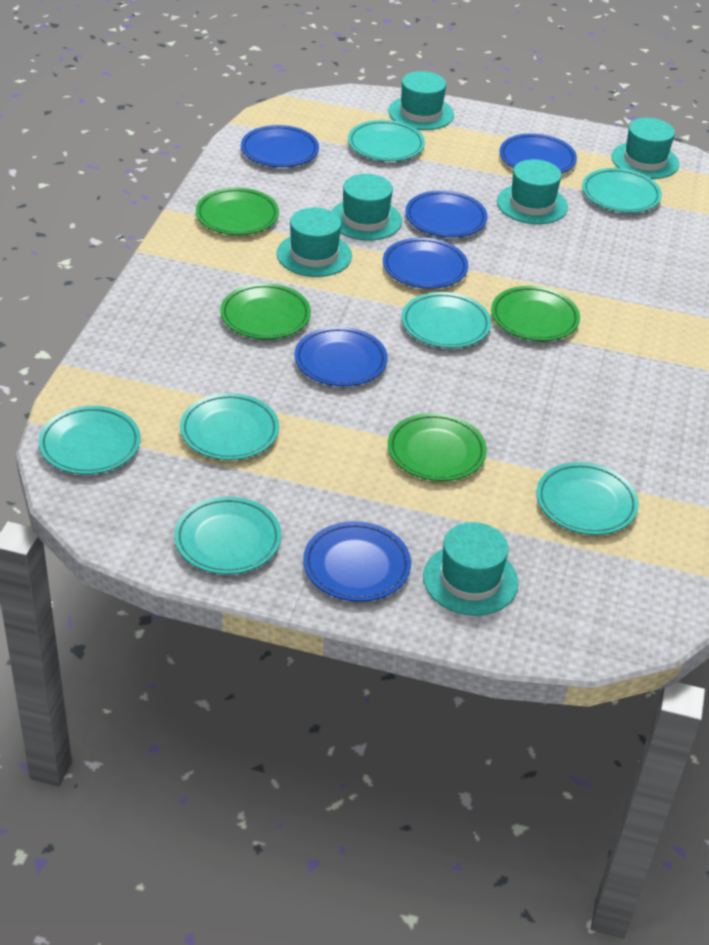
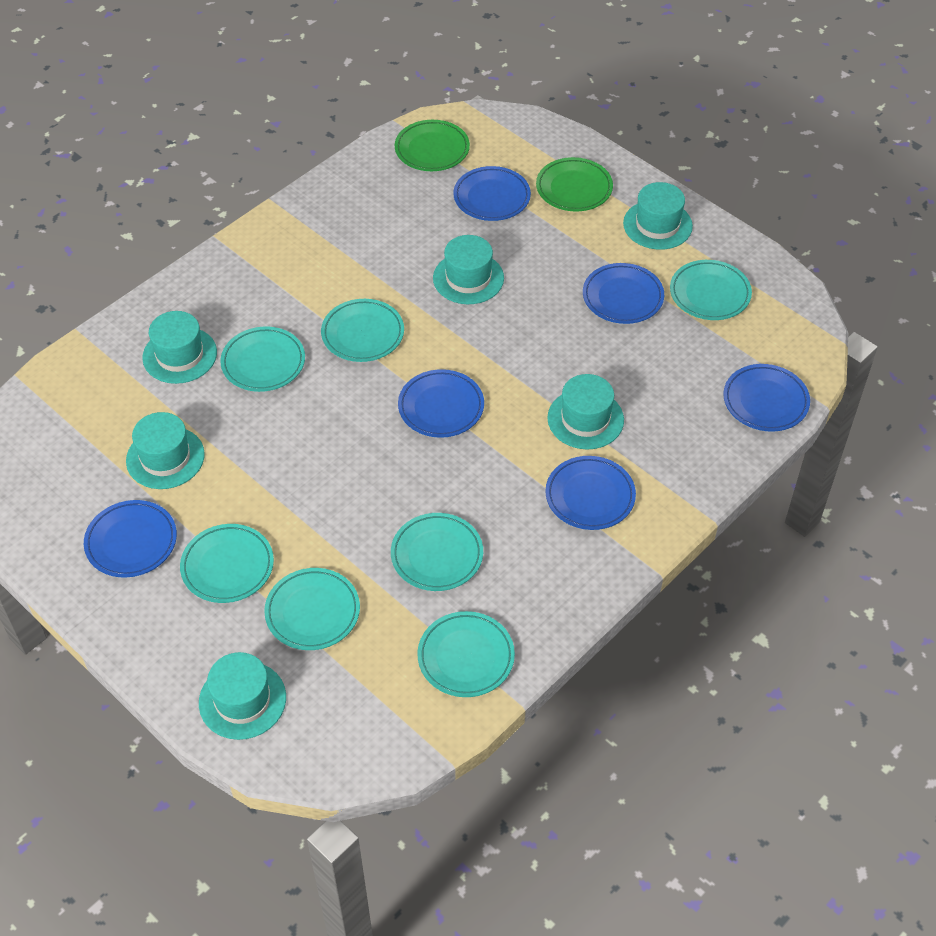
green plate: 4 -> 2

